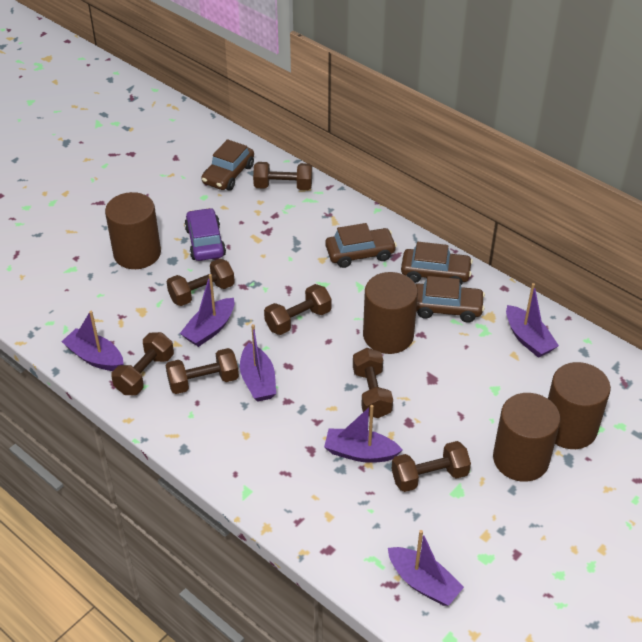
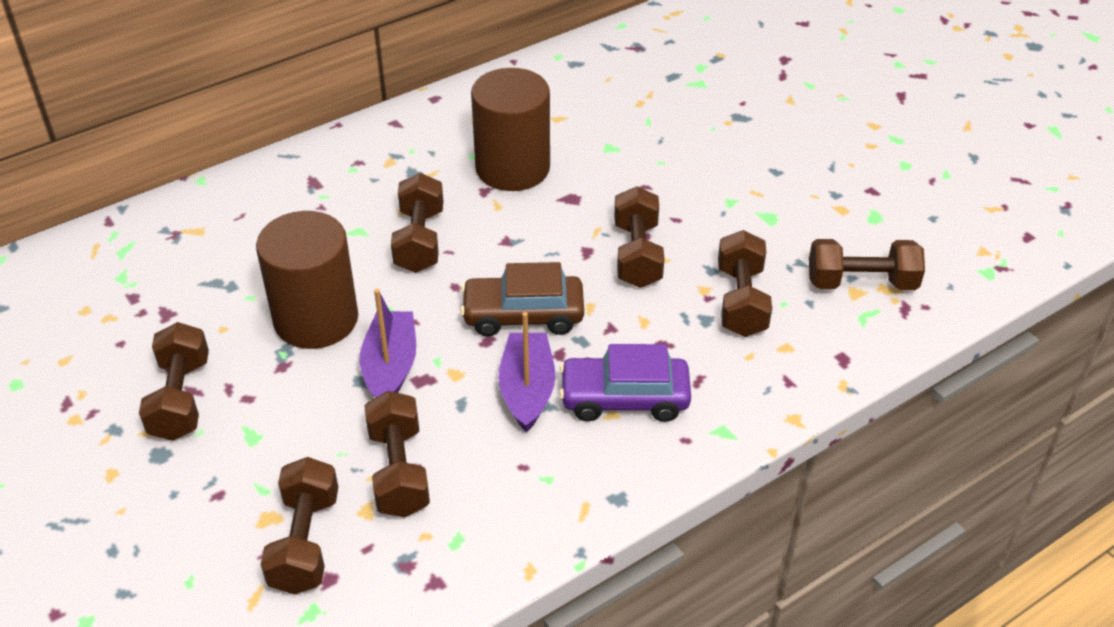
brown car: 4 -> 1
brown cylinder: 4 -> 2
purple boat: 6 -> 2

